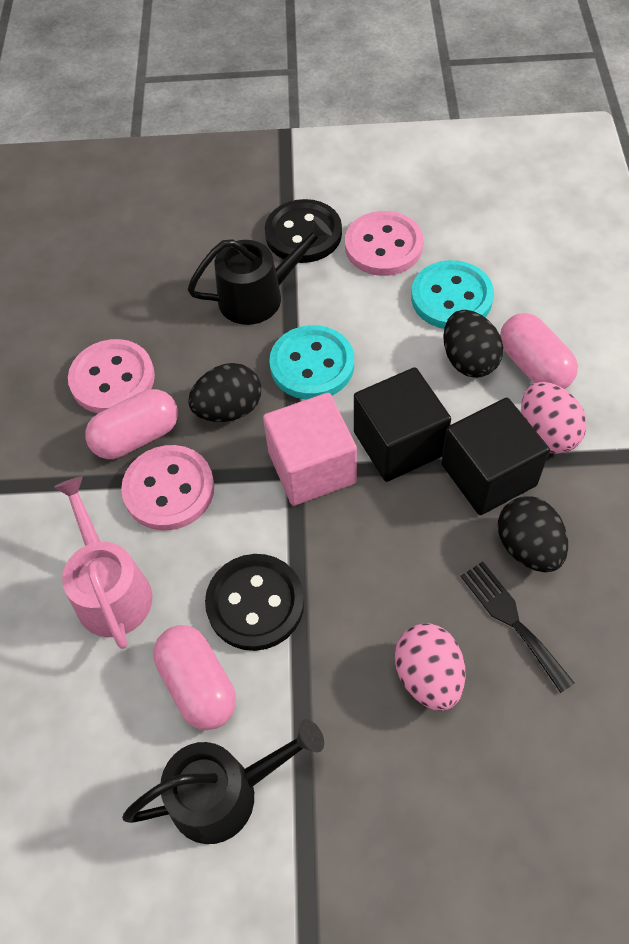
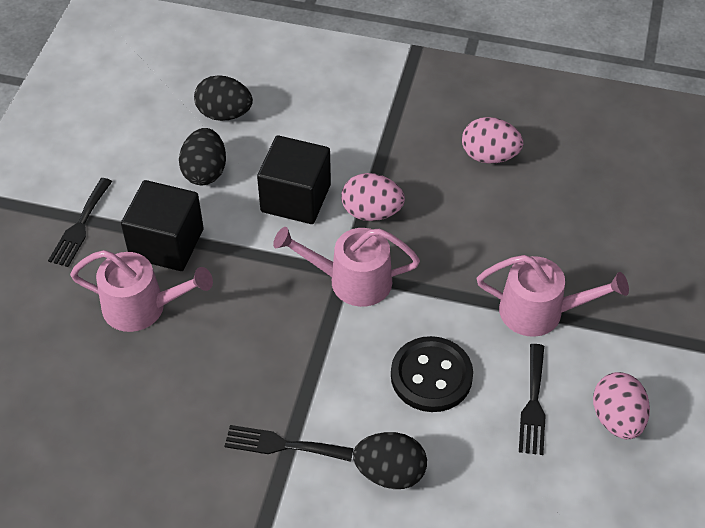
black button: 2 -> 1
black fork: 1 -> 3
black watering can: 2 -> 0
pink button: 3 -> 0
pink capsule: 3 -> 0
pink cube: 1 -> 0
pink egg: 2 -> 3
pink watering can: 1 -> 3
turquoise button: 2 -> 0

